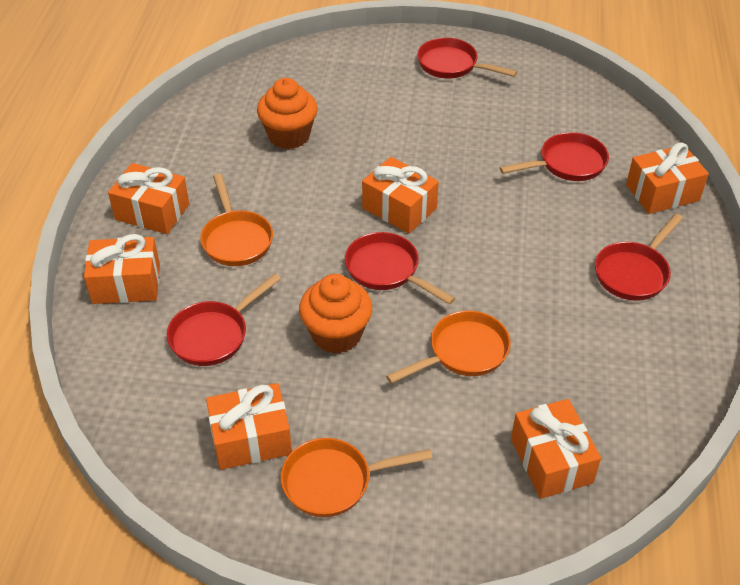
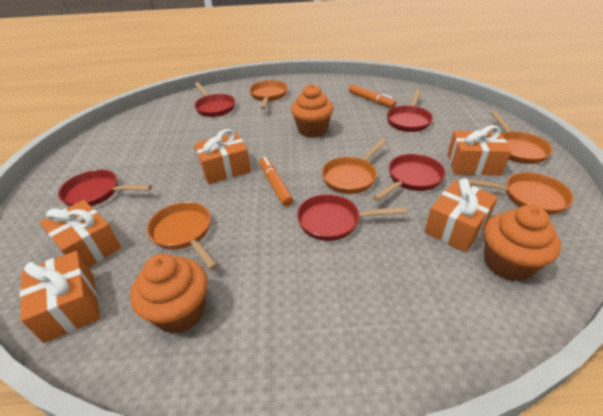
orange cupcake: 2 -> 3
orange gift: 6 -> 5
orange marker: 0 -> 2
orange pan: 3 -> 5

